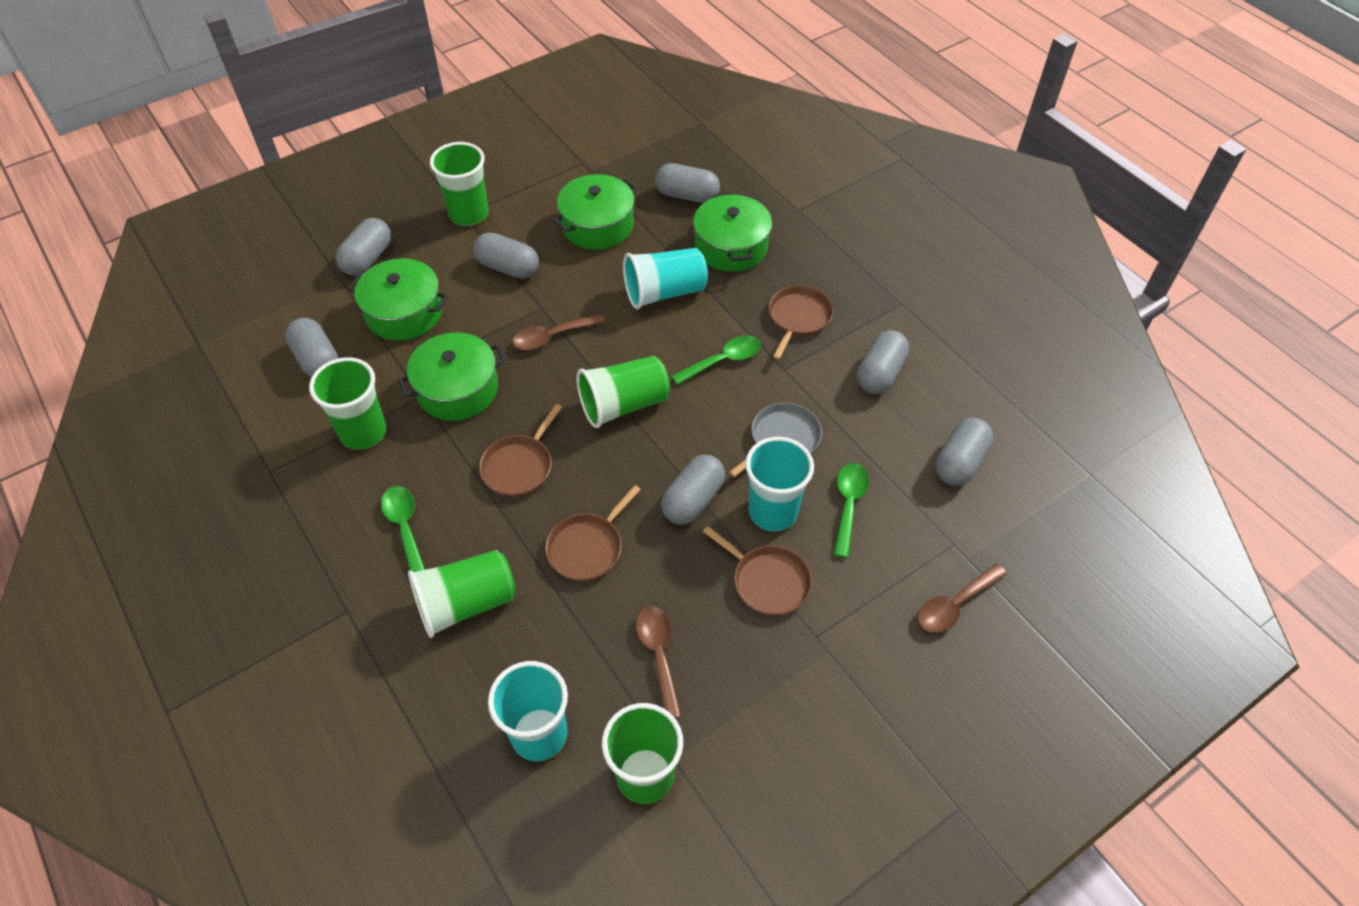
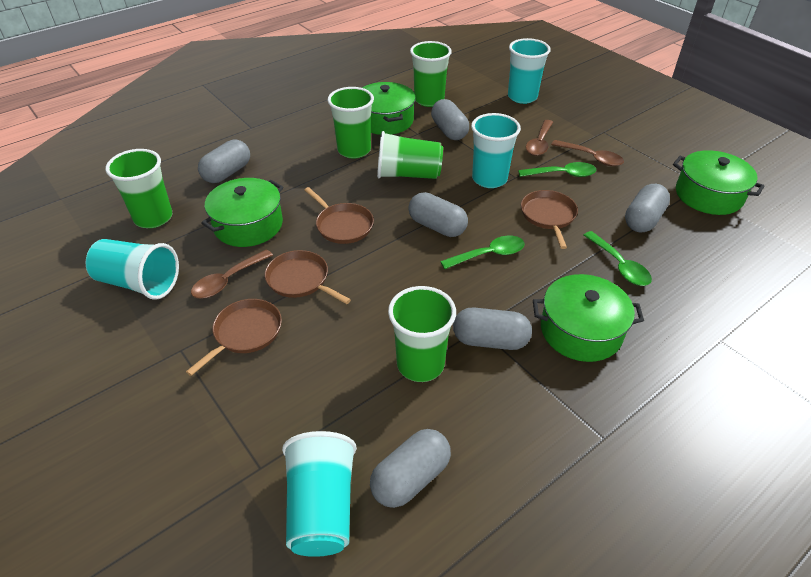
grey capsule: 7 -> 6
grey pan: 1 -> 0
turquoise cup: 3 -> 4

